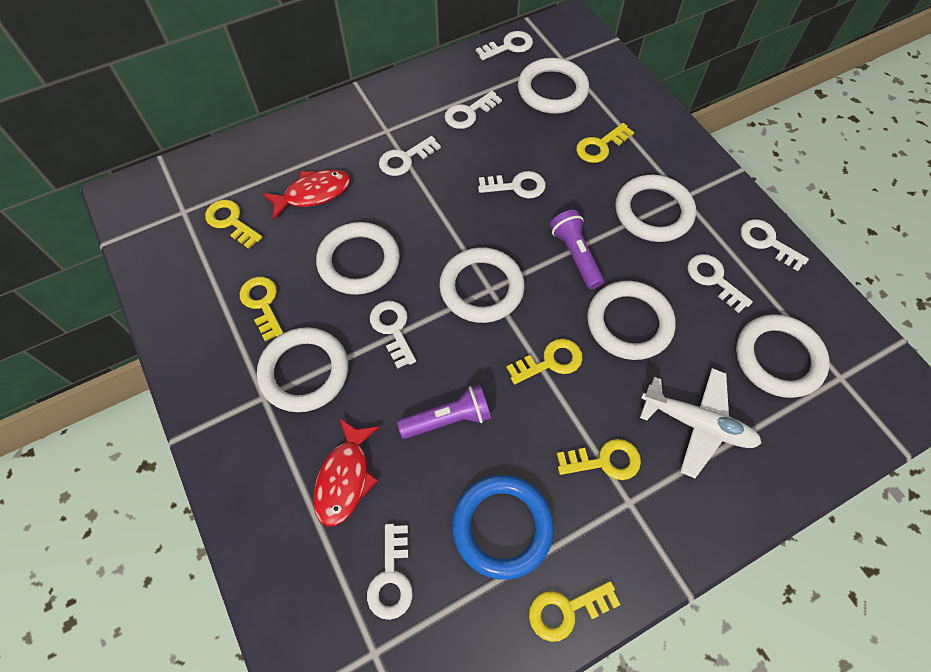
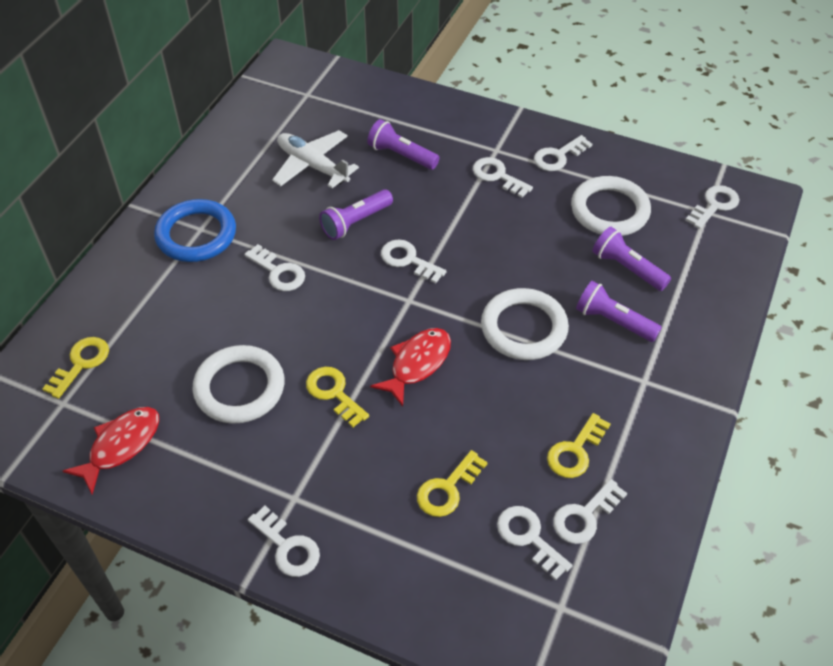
purple flashlight: 2 -> 4
white ring: 7 -> 3
yellow key: 6 -> 4

